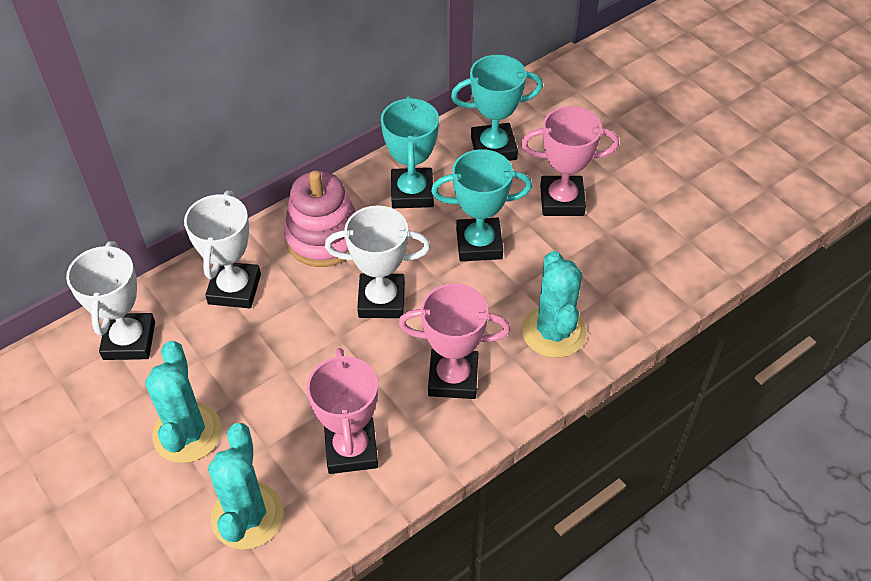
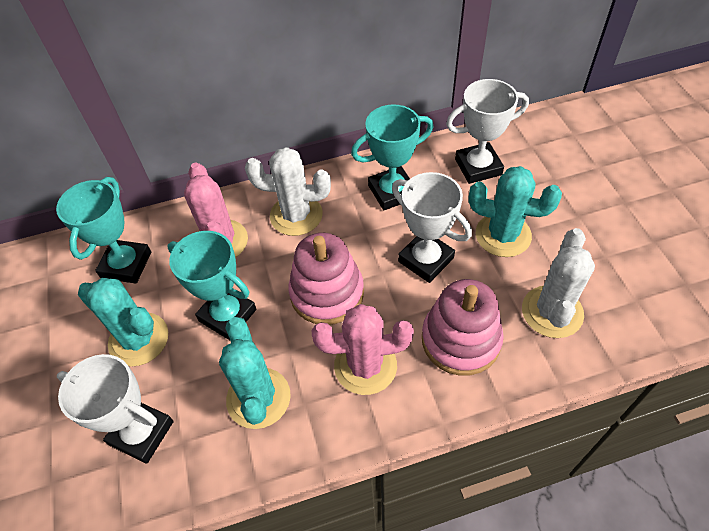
pink cactus: 0 -> 2
pink stacking toy: 1 -> 2
pink trophy: 3 -> 0
white cactus: 0 -> 2

